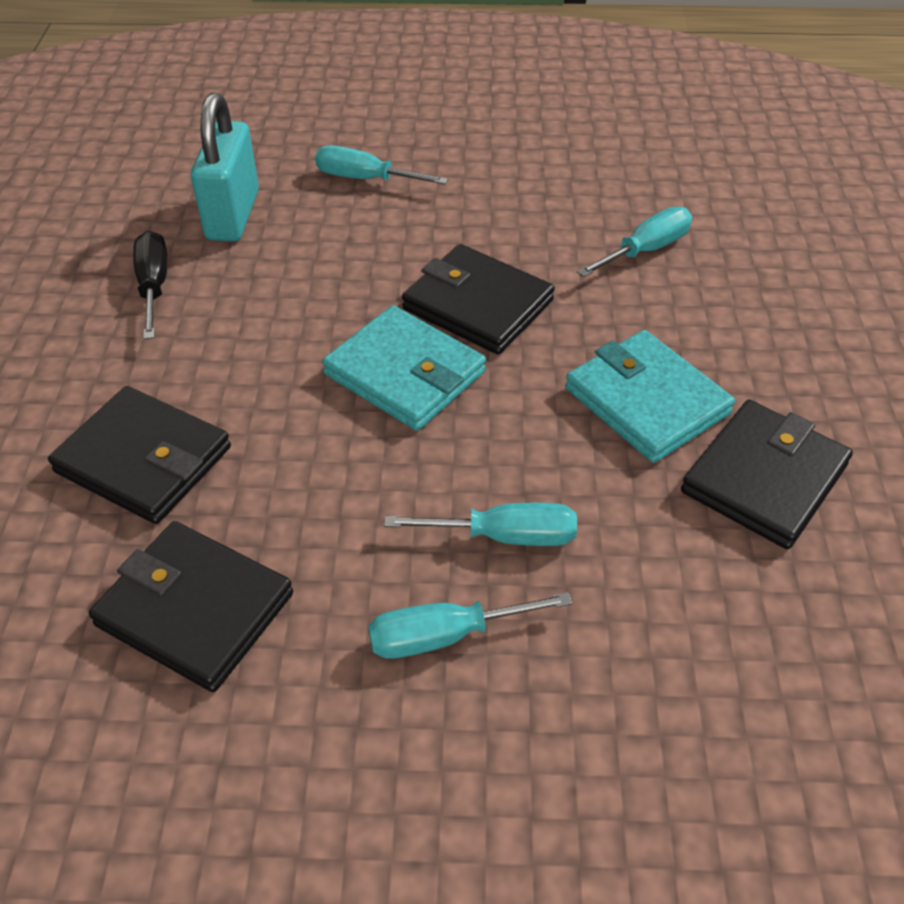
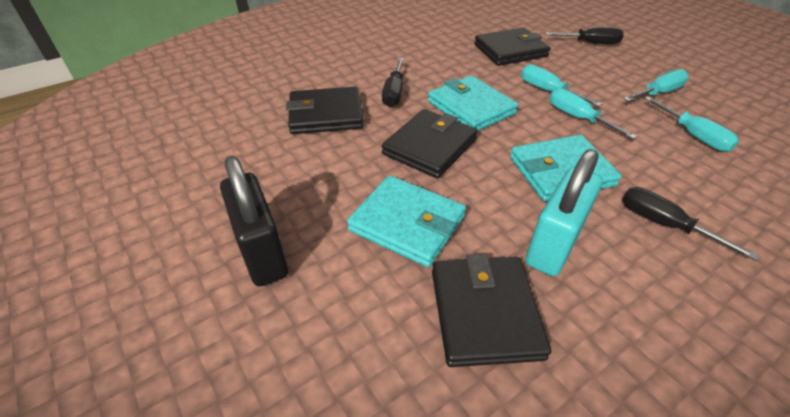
black padlock: 0 -> 1
black screwdriver: 1 -> 3
turquoise wallet: 2 -> 3

